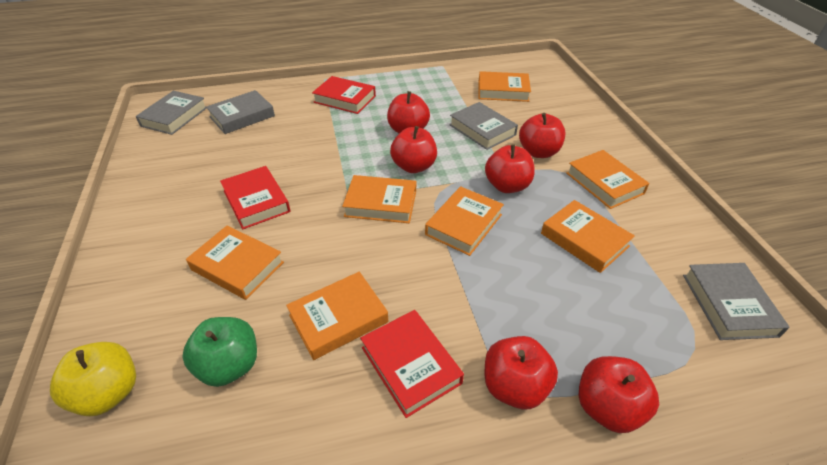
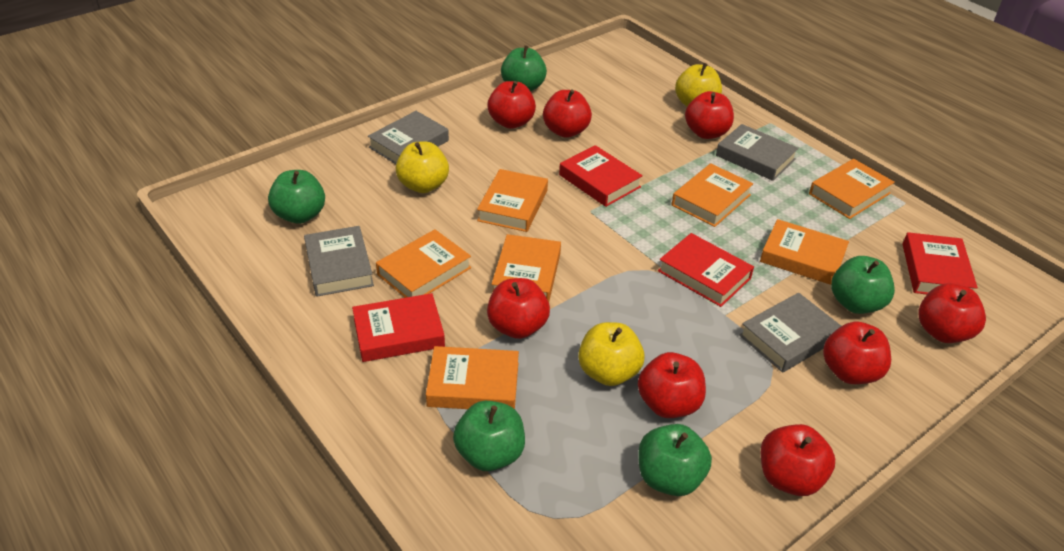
green apple: 1 -> 5
red apple: 6 -> 8
red book: 3 -> 4
yellow apple: 1 -> 3

